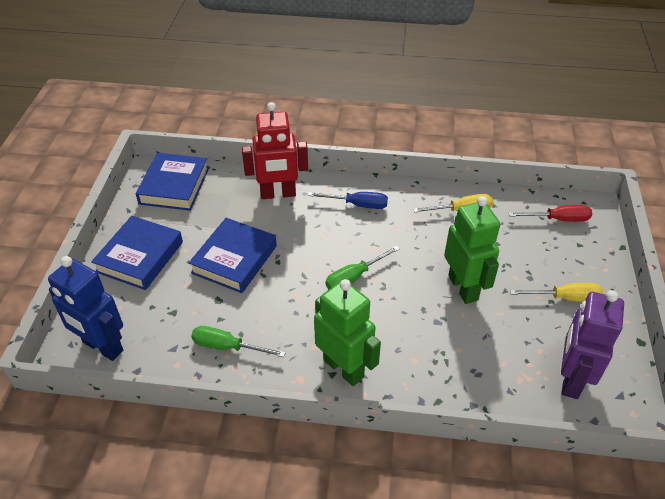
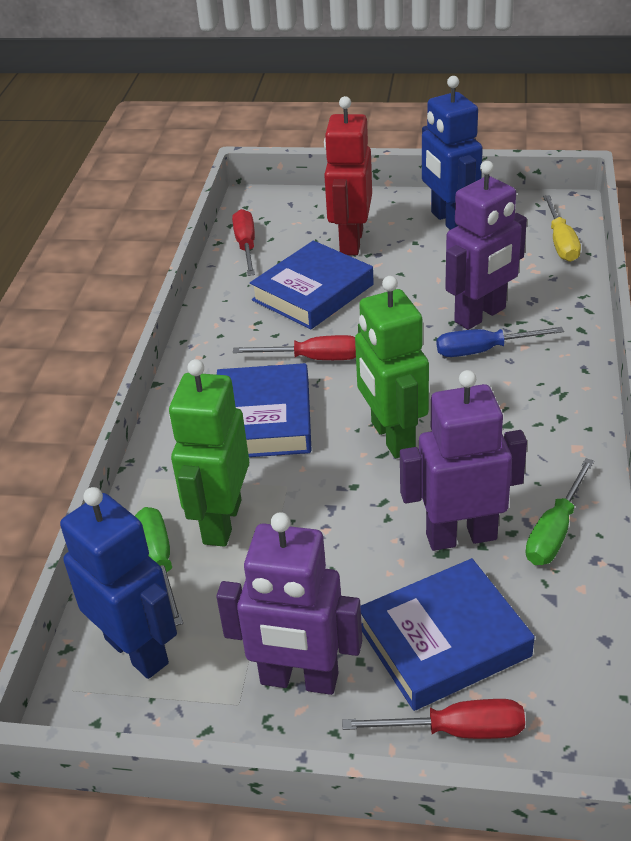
blue robot: 1 -> 2
purple robot: 1 -> 3
red screwdriver: 1 -> 3
yellow screwdriver: 2 -> 1

